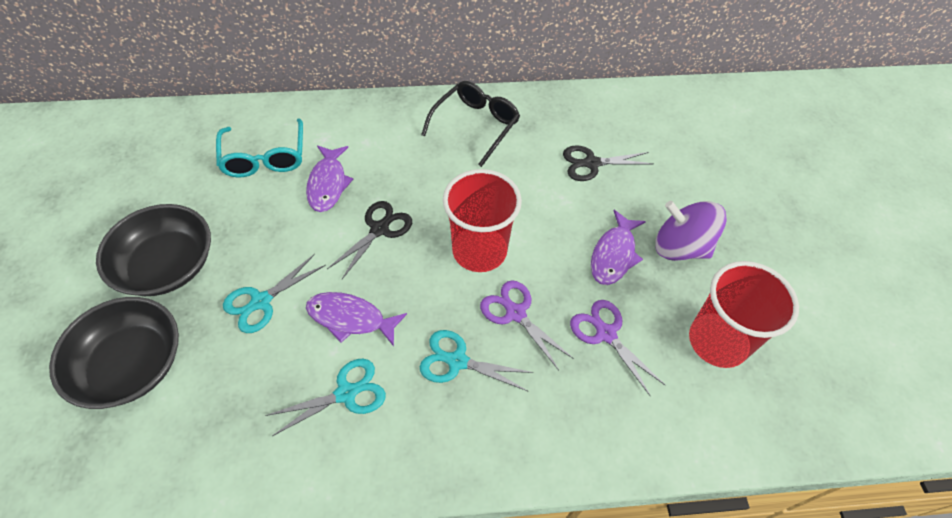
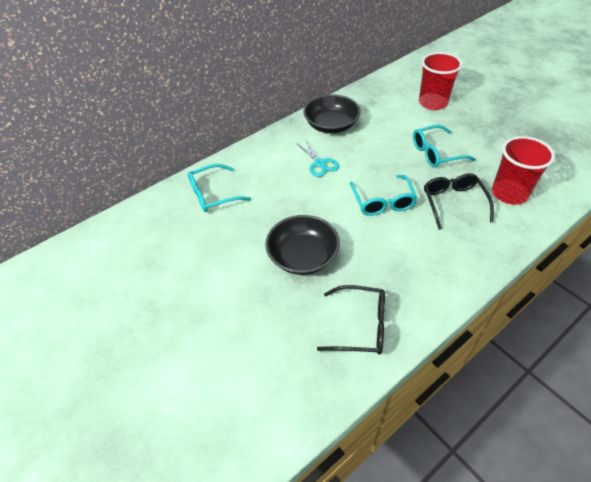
black glasses: 1 -> 2
black scissors: 2 -> 0
purple fish: 3 -> 0
purple scissors: 2 -> 0
purple spinning top: 1 -> 0
turquoise glasses: 1 -> 3
turquoise scissors: 3 -> 1

